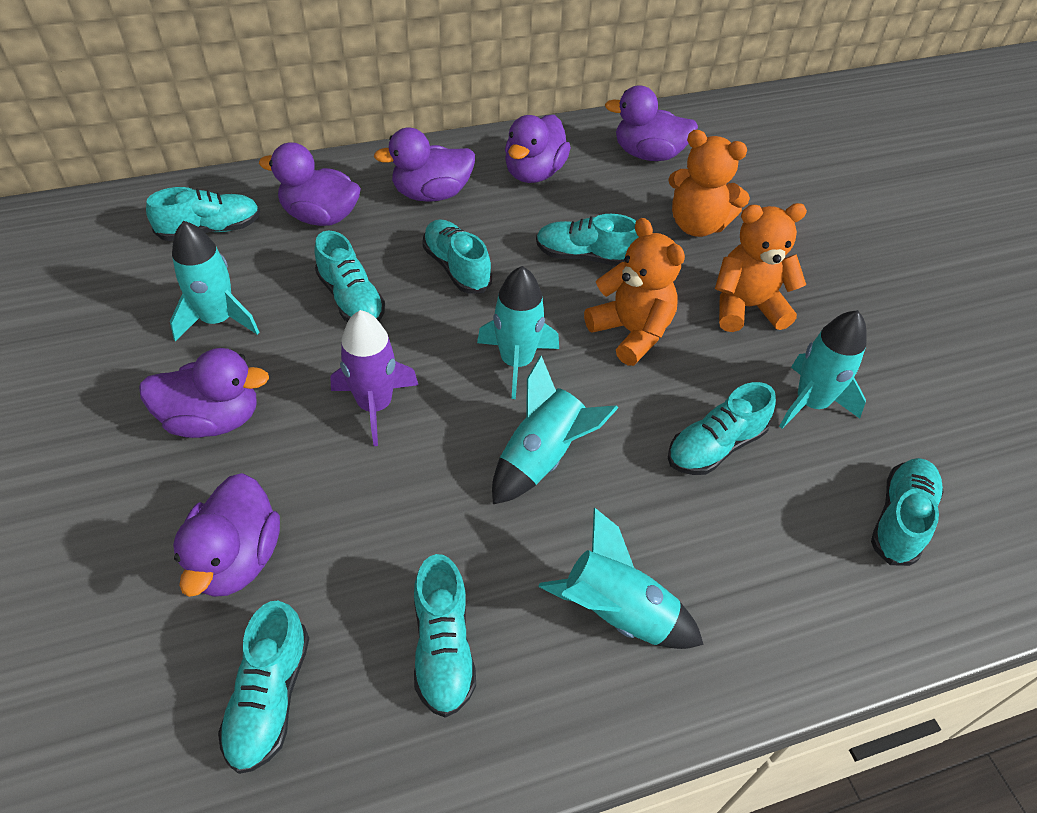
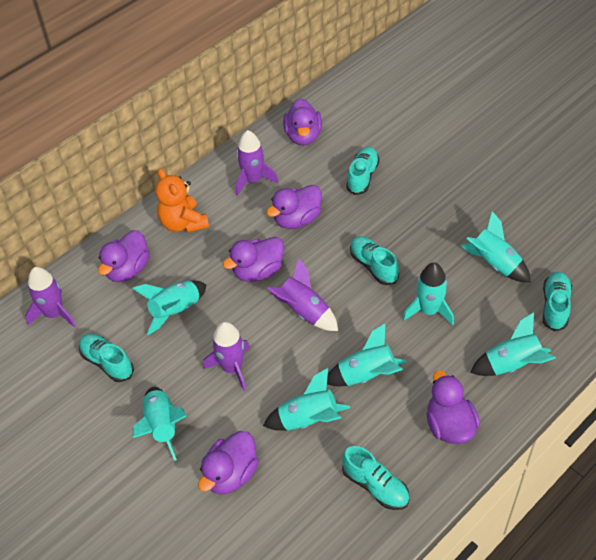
orange teddy bear: 3 -> 1
purple rocket: 1 -> 4
turquoise rocket: 5 -> 7
turquoise shoe: 8 -> 5

